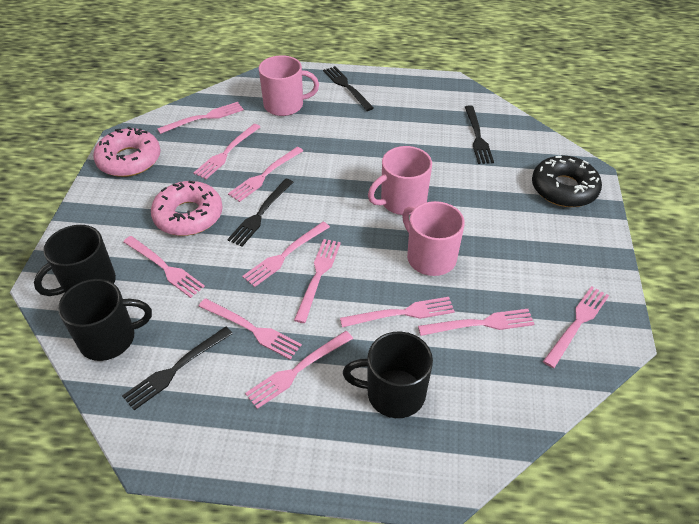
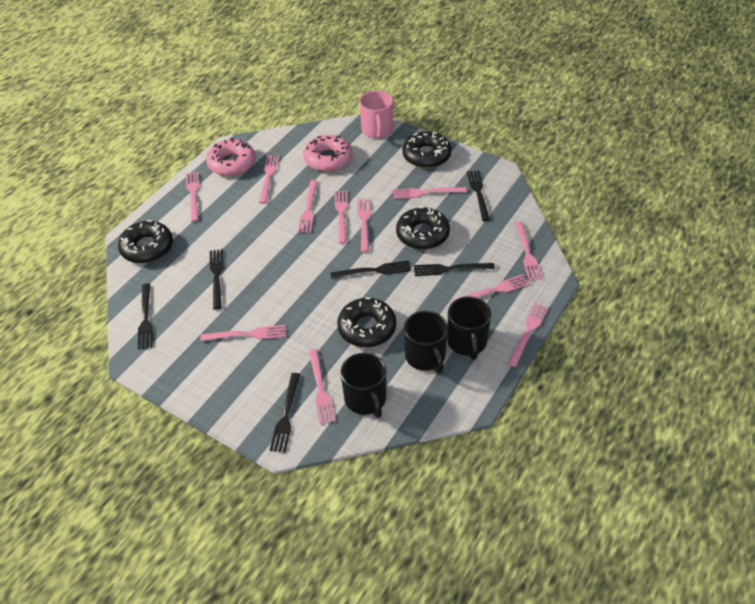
black donut: 1 -> 4
black fork: 4 -> 6
pink mug: 3 -> 1

